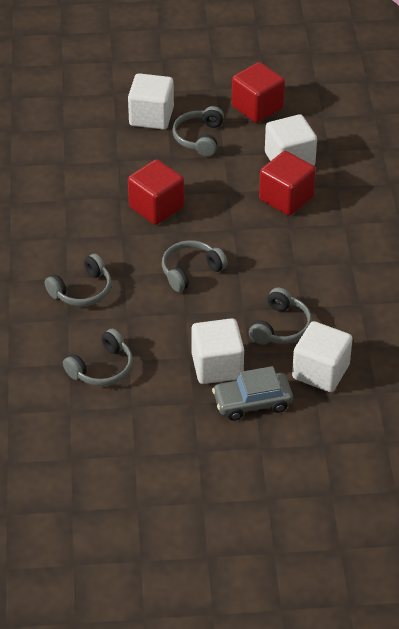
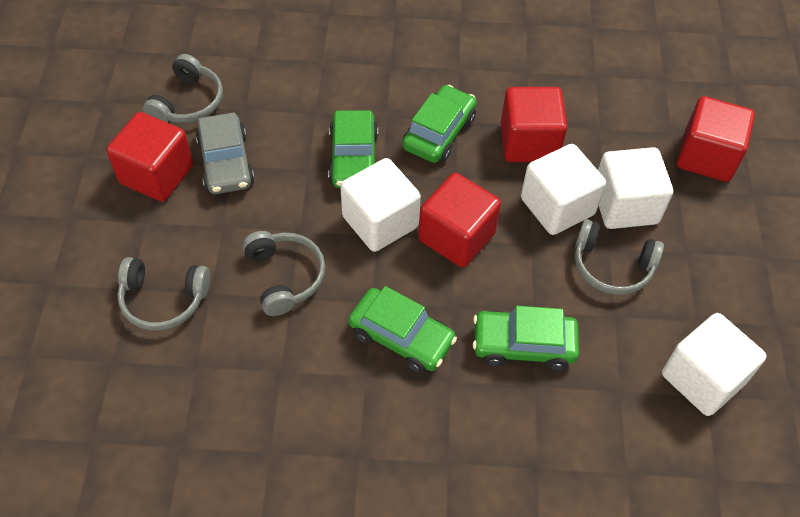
green car: 0 -> 4
grey headphones: 5 -> 4
red cube: 3 -> 4

